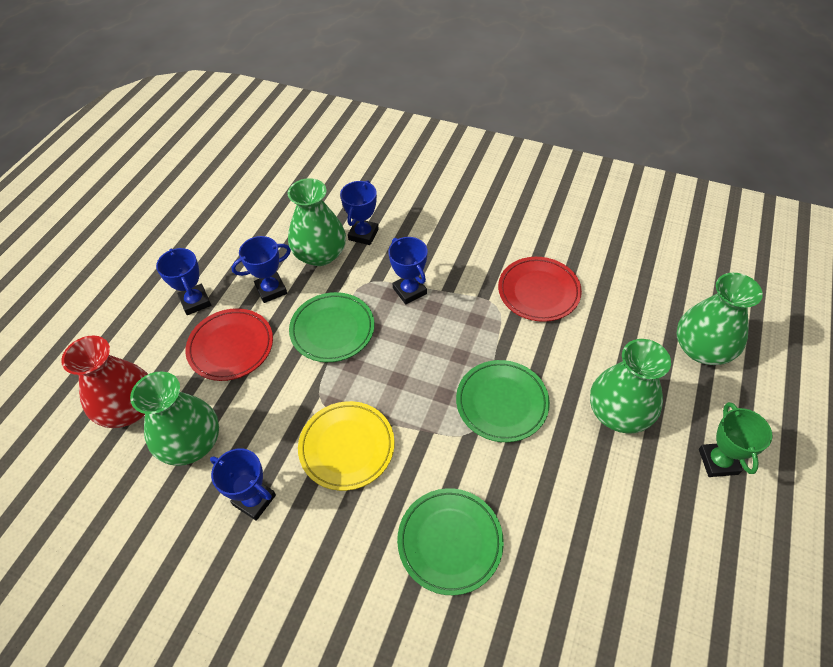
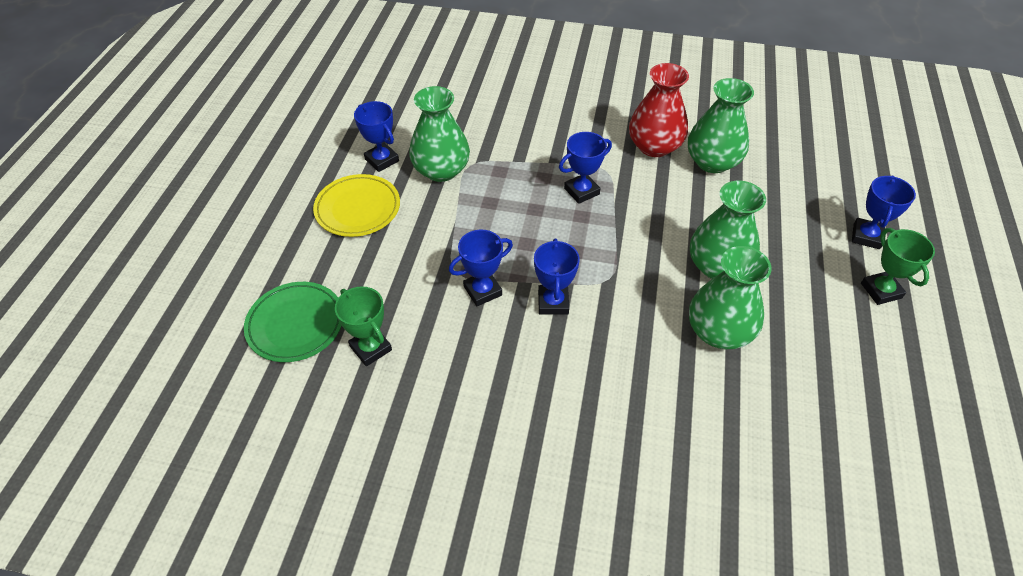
green plate: 3 -> 1
green trophy: 1 -> 2
red plate: 2 -> 0

